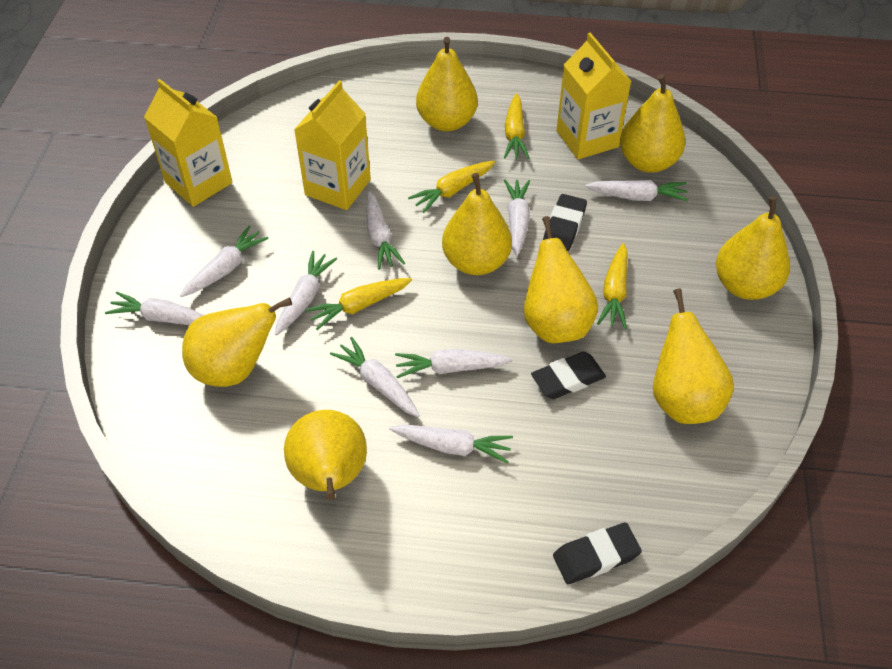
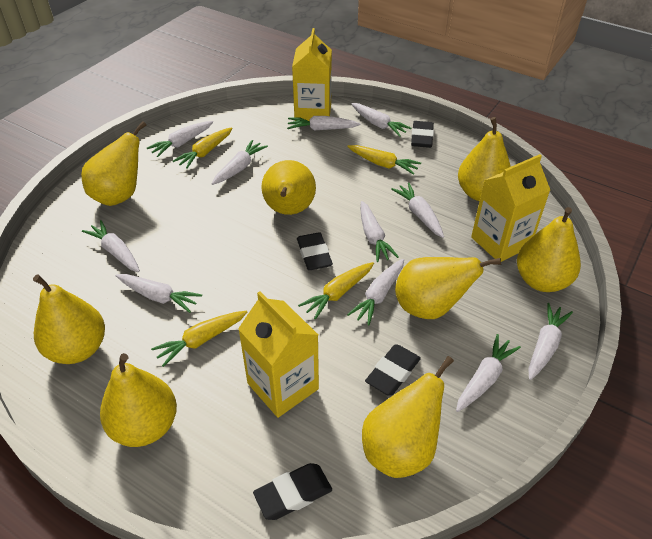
black eraser: 3 -> 4
white carrot: 9 -> 11

